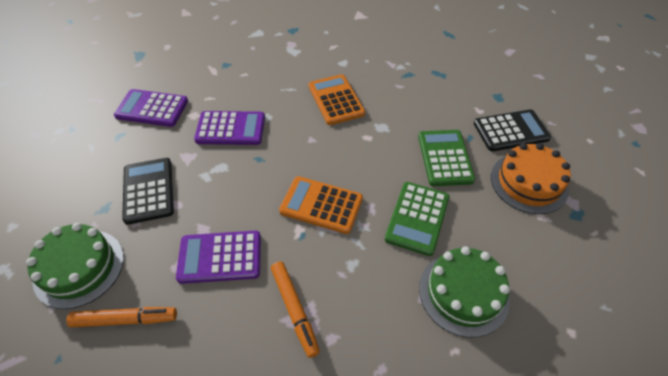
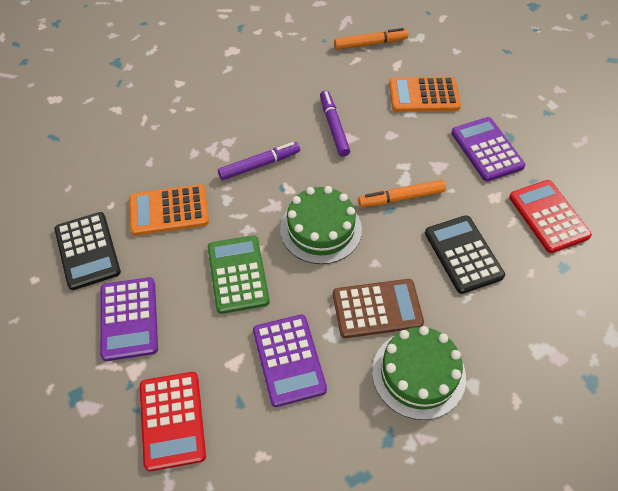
brown calculator: 0 -> 1
green calculator: 2 -> 1
orange cake: 1 -> 0
purple marker: 0 -> 2
red calculator: 0 -> 2

